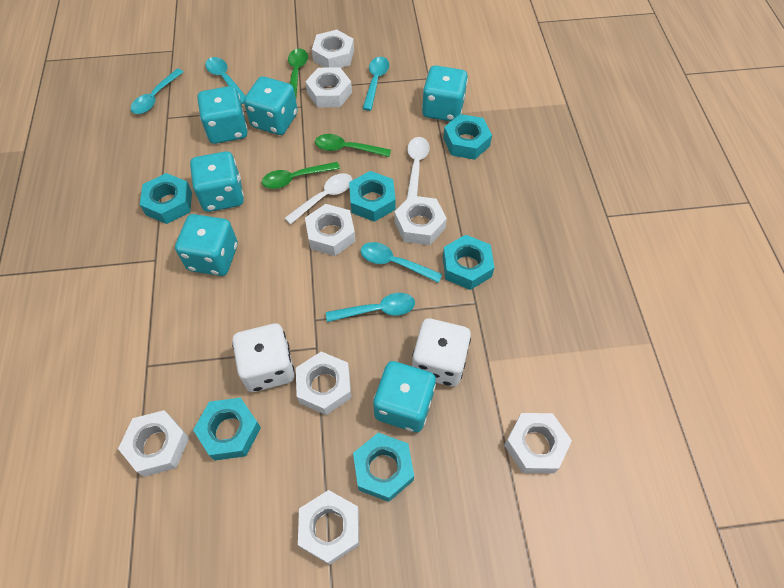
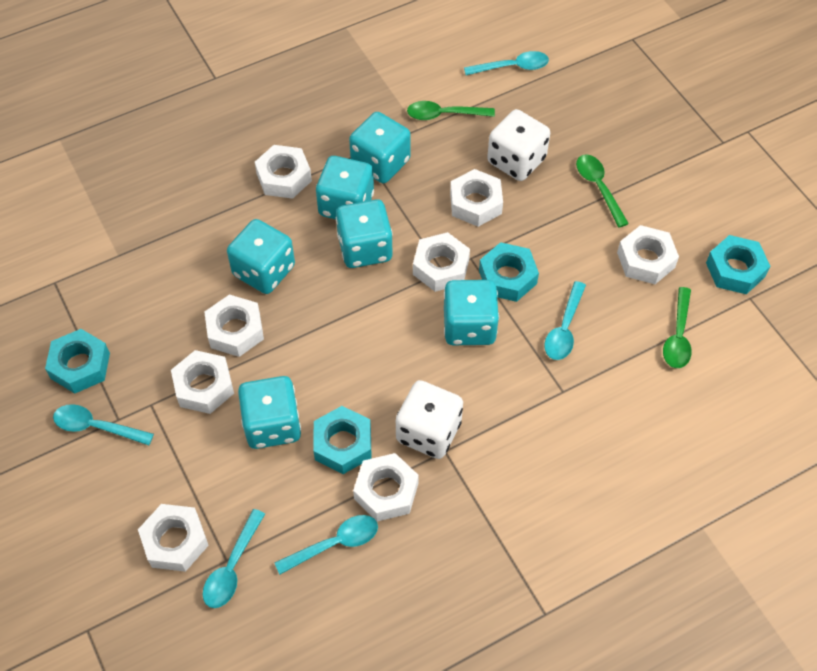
turquoise nut: 6 -> 4
white spoon: 2 -> 0

